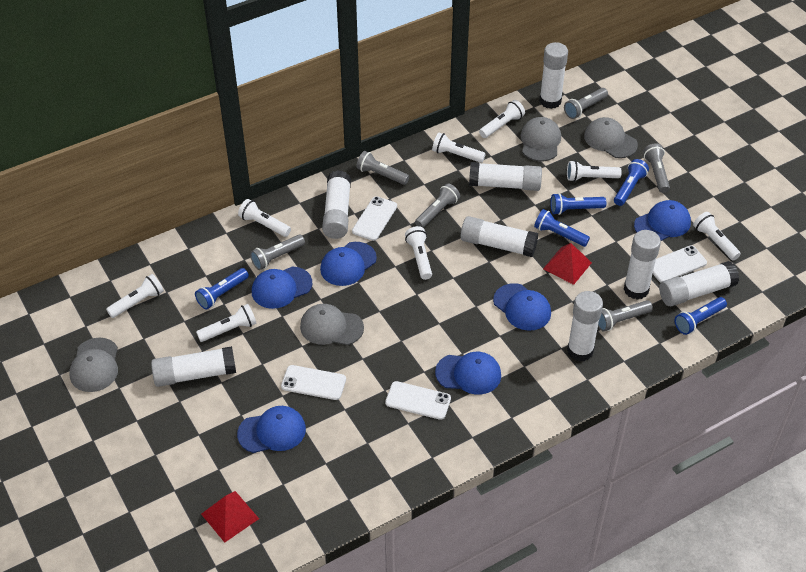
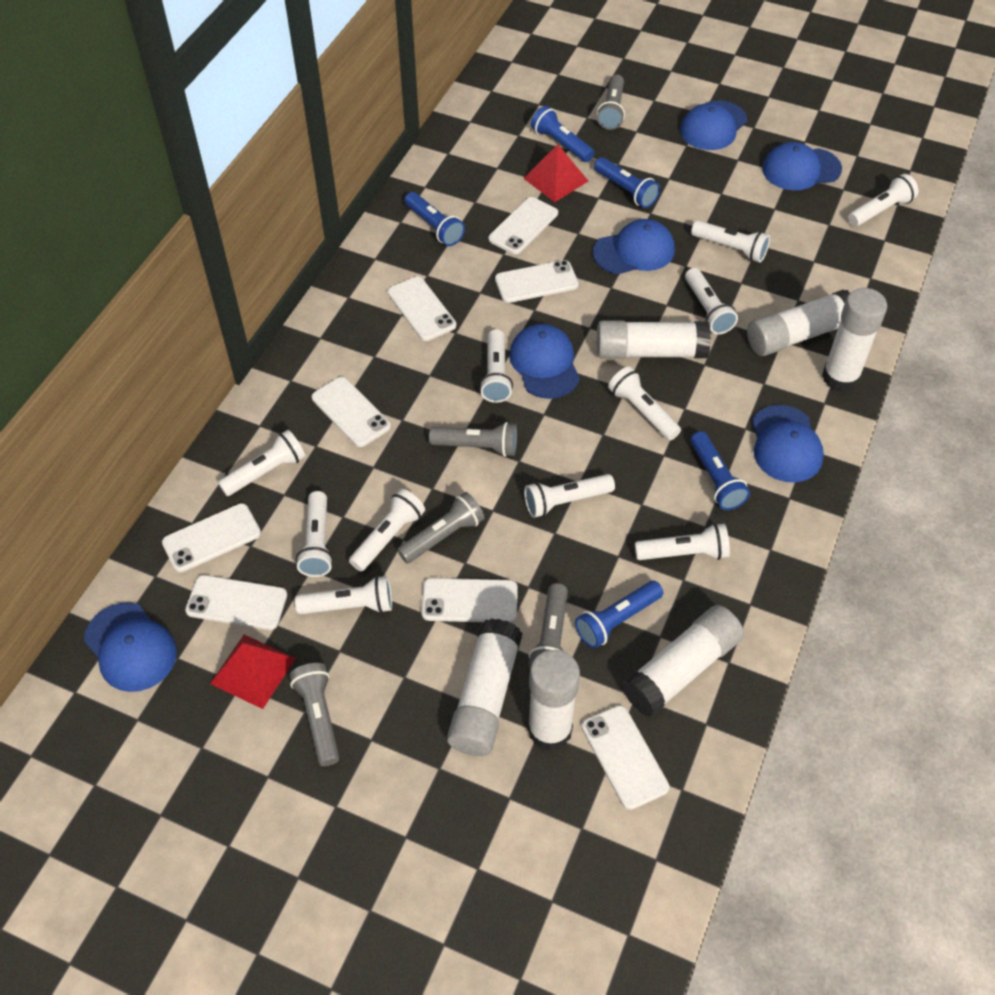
grey cap: 4 -> 0
grey flashlight: 6 -> 5
white flashlight: 8 -> 11
white glue stick: 8 -> 6
white phone: 4 -> 8

